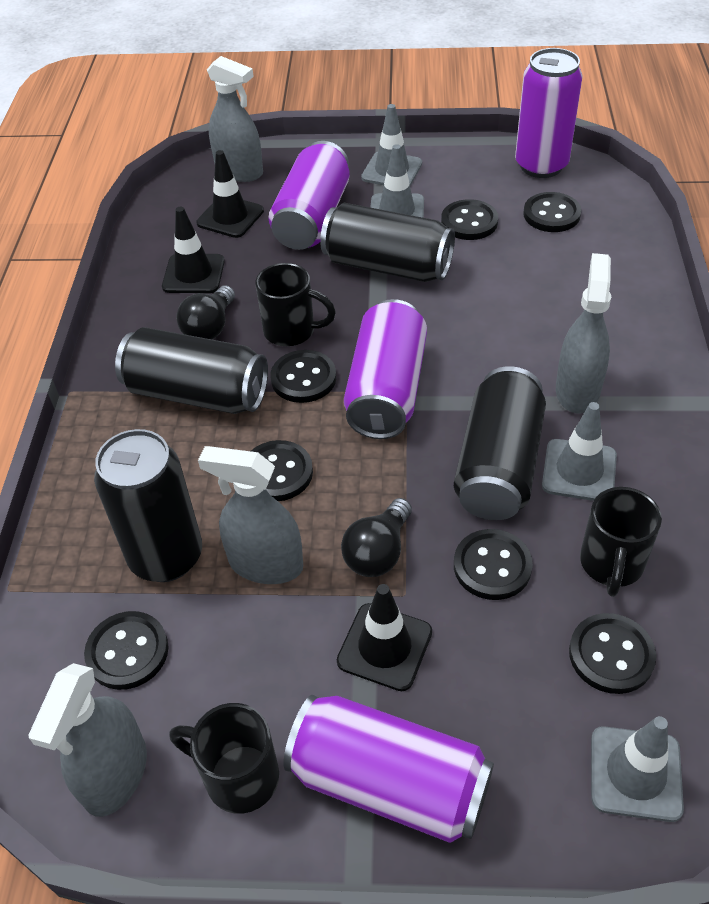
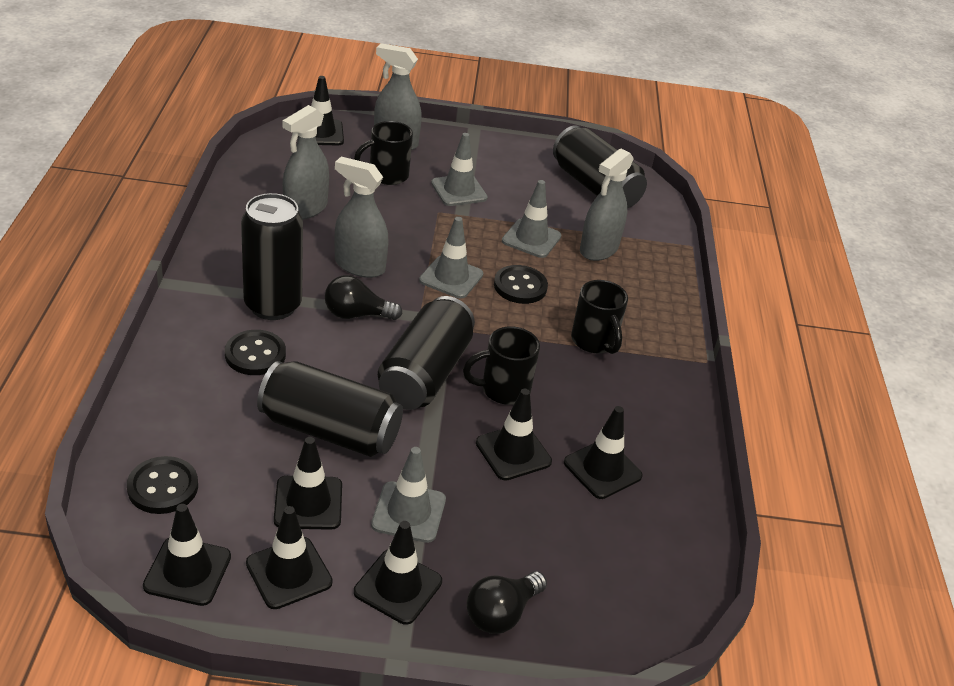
black button: 7 -> 3
black traffic cone: 3 -> 7
purple can: 4 -> 0

